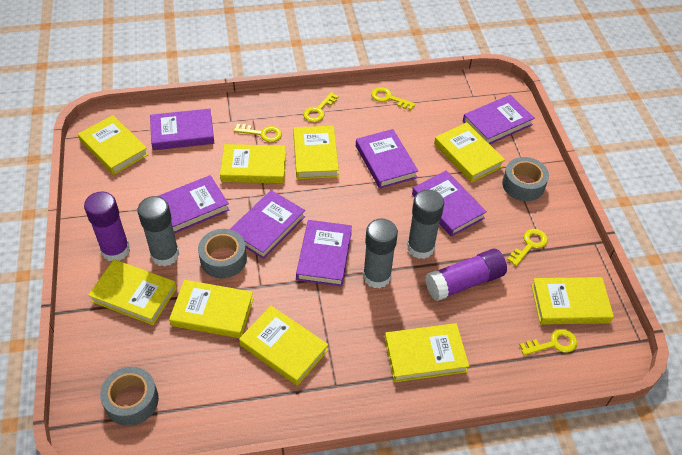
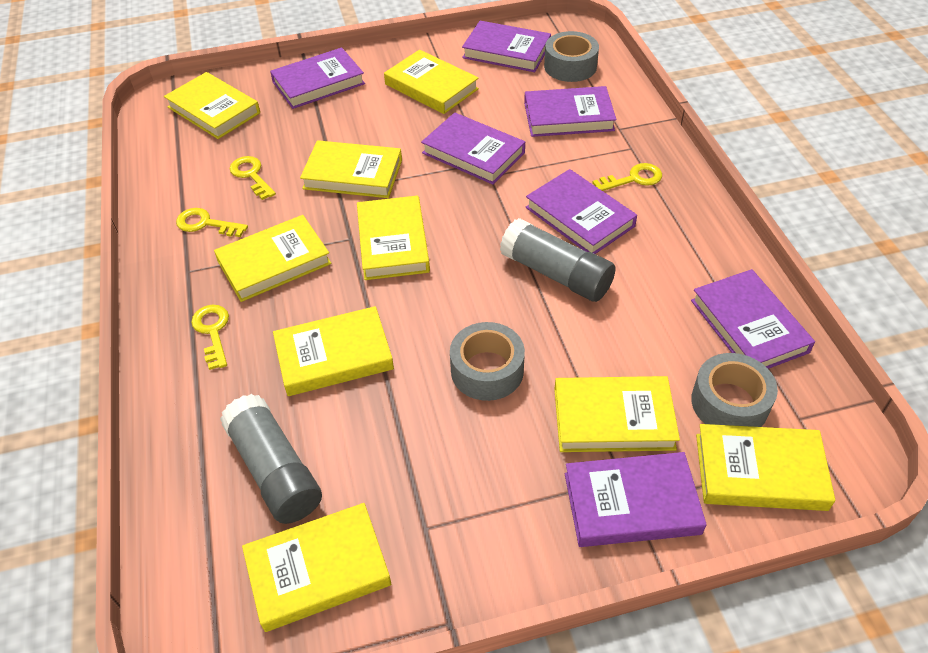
grey glue stick: 3 -> 2
purple glue stick: 2 -> 0
yellow key: 5 -> 4

